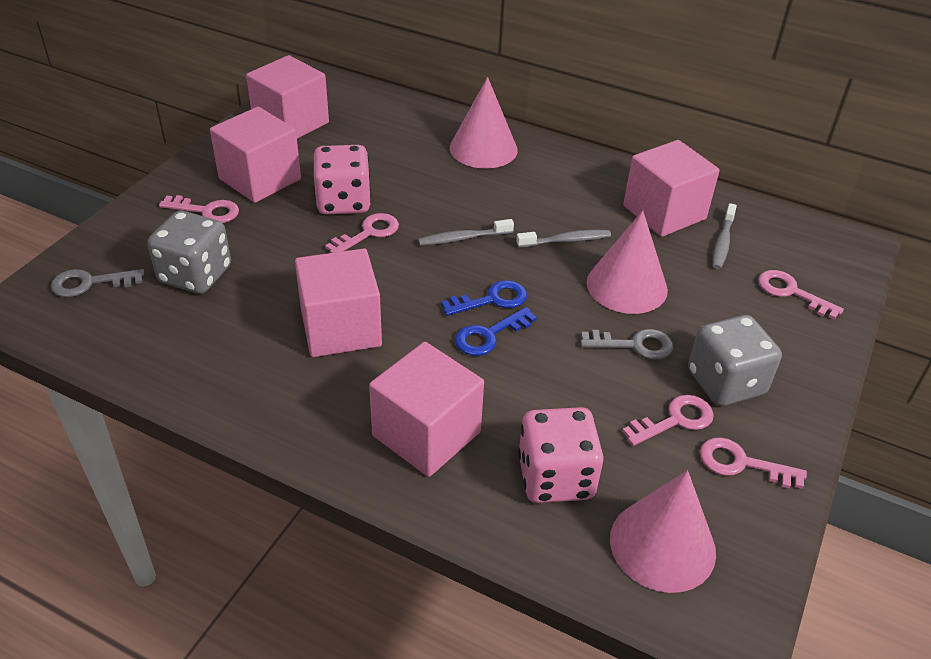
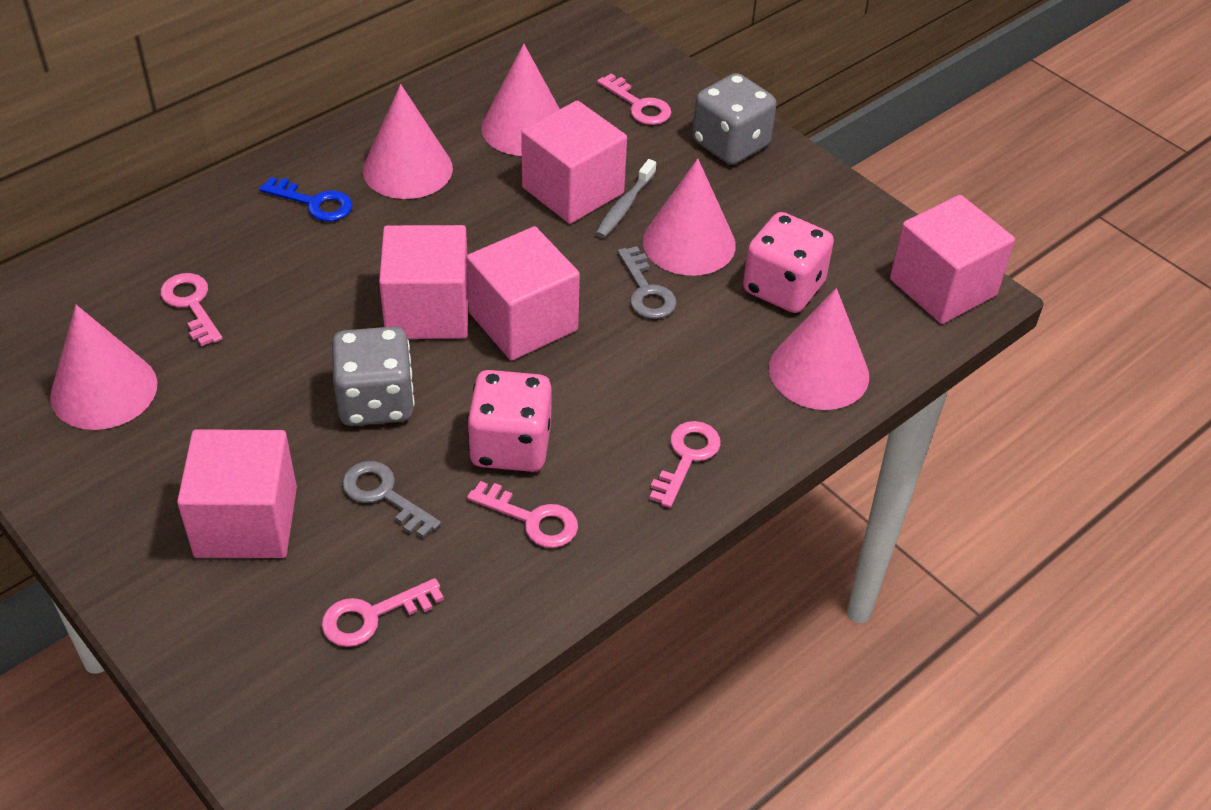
blue key: 2 -> 1
grey toothbrush: 3 -> 1
pink cone: 3 -> 5

